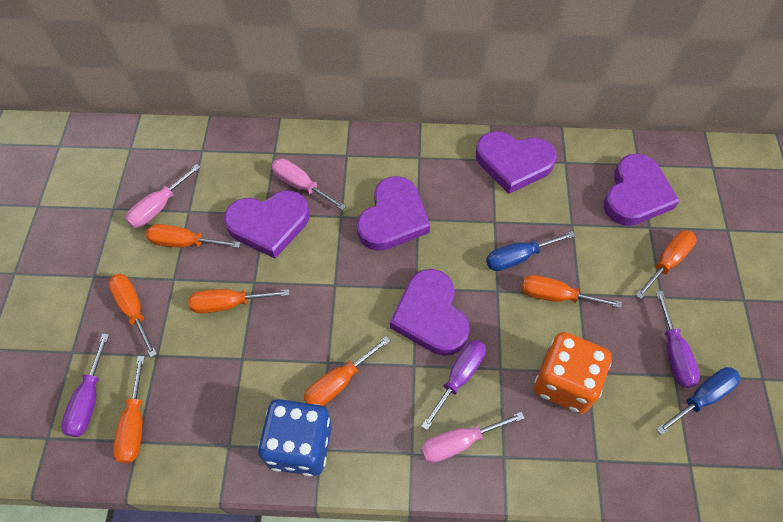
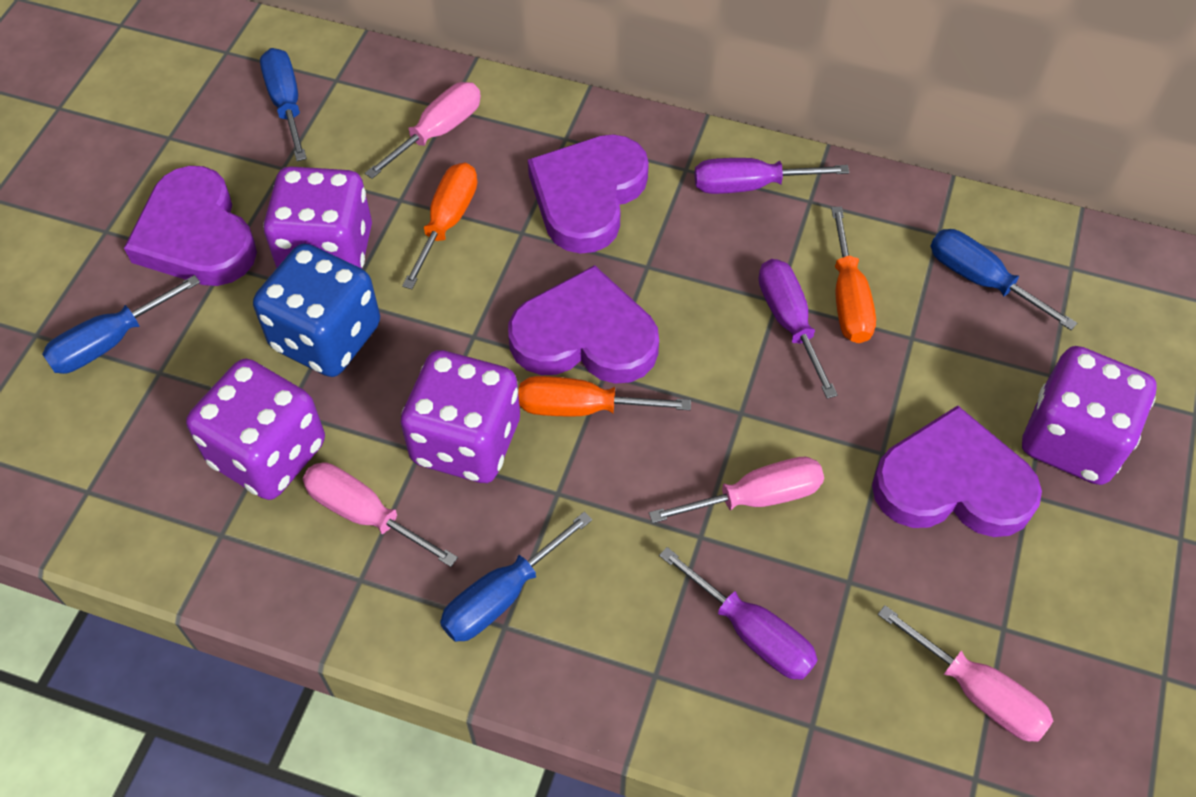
blue screwdriver: 2 -> 4
orange dice: 1 -> 0
orange screwdriver: 7 -> 3
pink screwdriver: 3 -> 4
purple dice: 0 -> 4
purple heart: 5 -> 4

